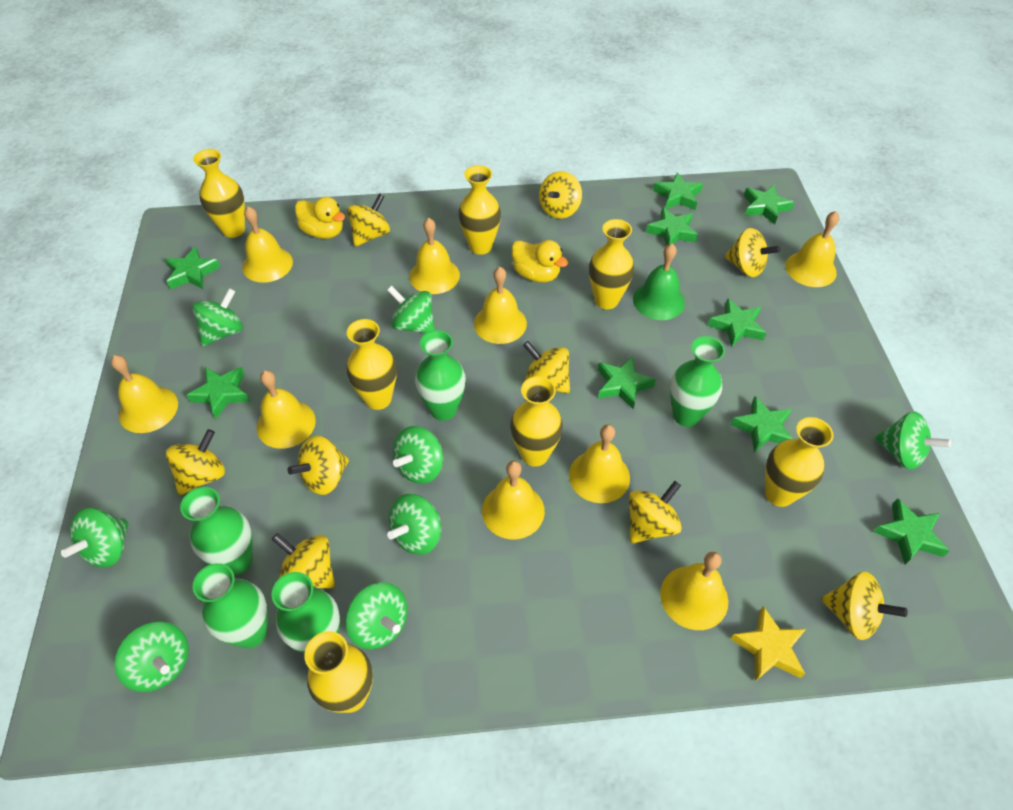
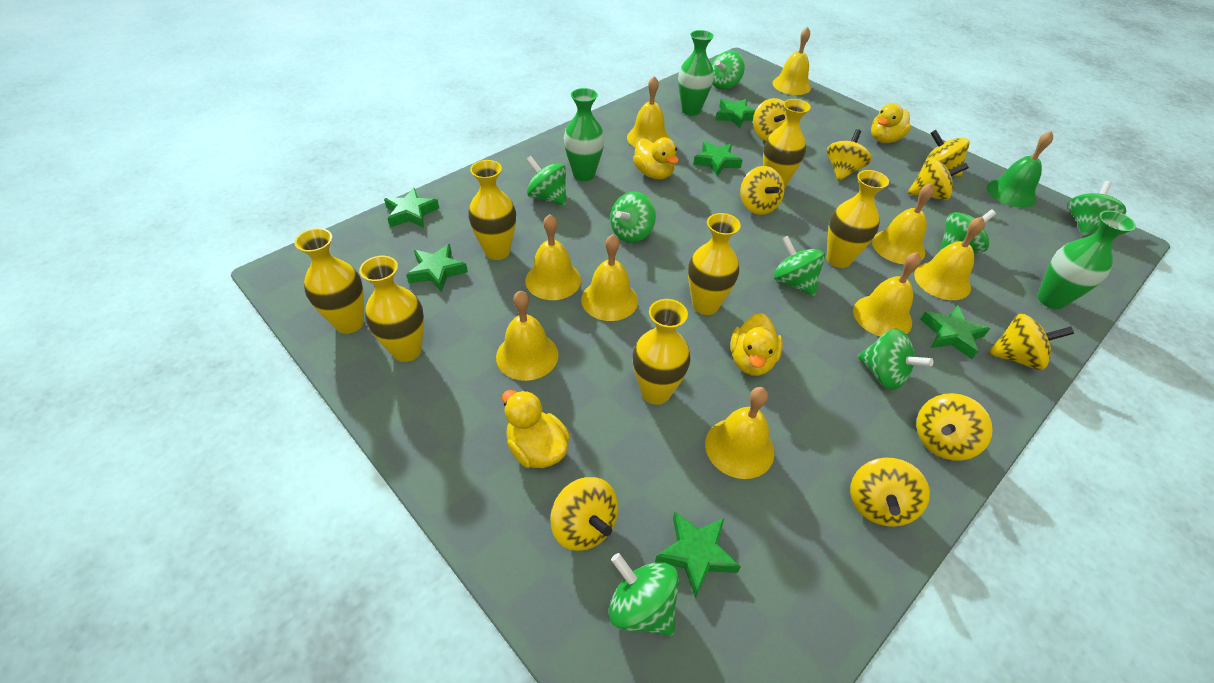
green star: 9 -> 6
green vase: 5 -> 3
yellow duck: 2 -> 4
yellow star: 1 -> 0

